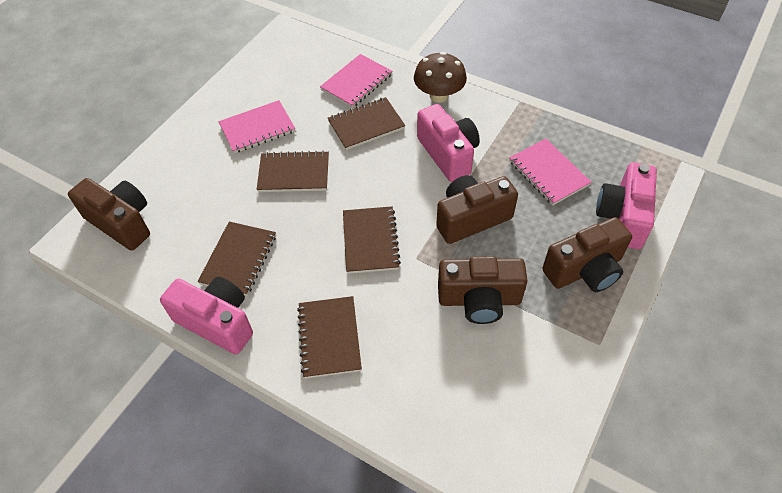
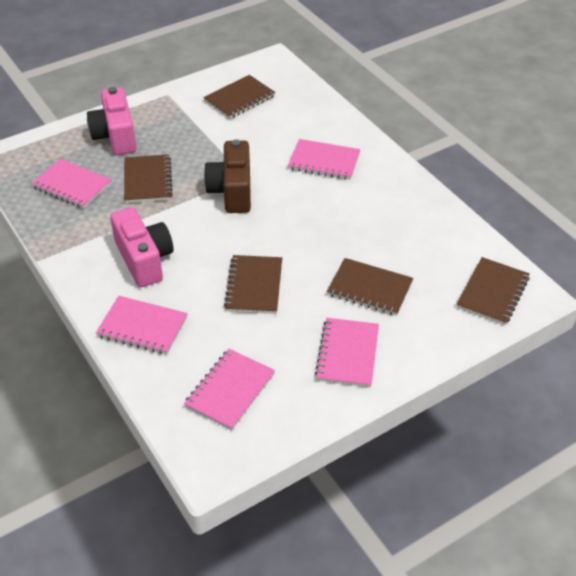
brown camera: 4 -> 1
brown mushroom: 1 -> 0
pink camera: 3 -> 2
pink notebook: 3 -> 5

